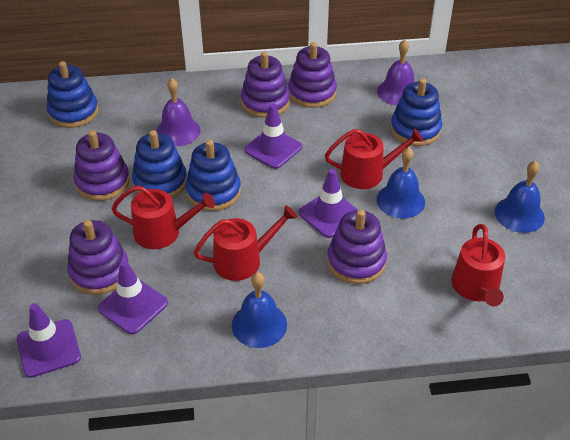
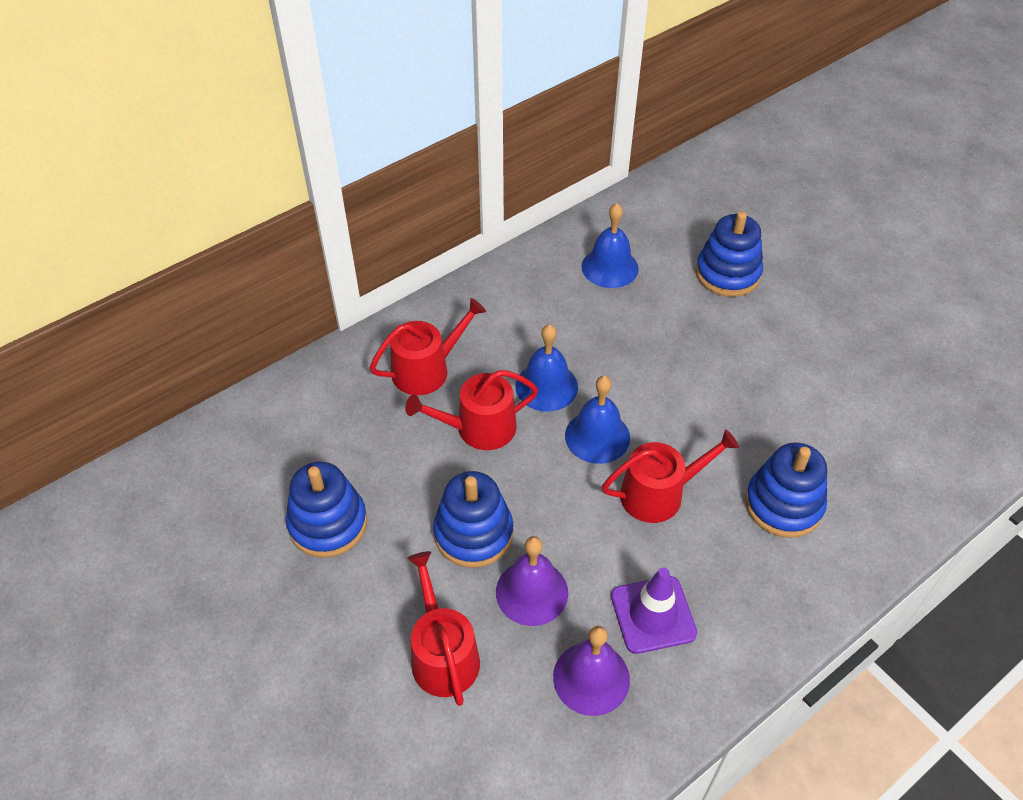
purple stacking toy: 5 -> 0
purple traffic cone: 4 -> 1

